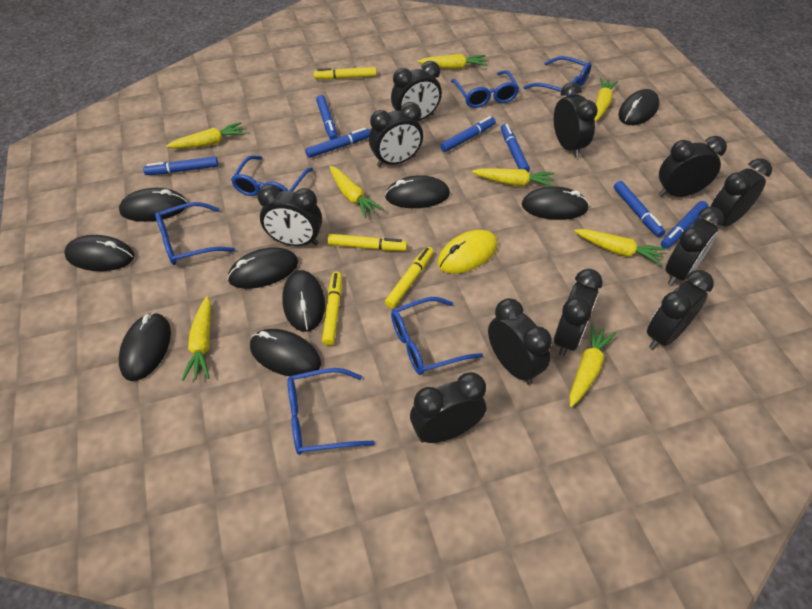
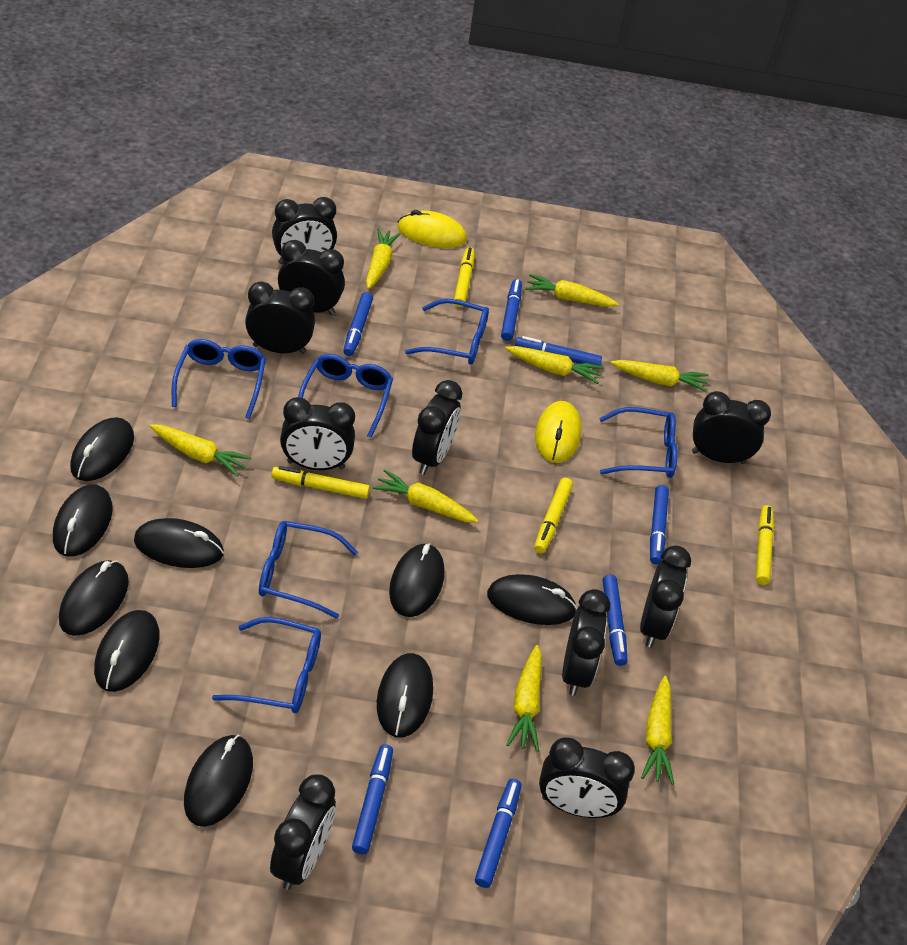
black clock: 11 -> 10
yellow mouse: 1 -> 2

